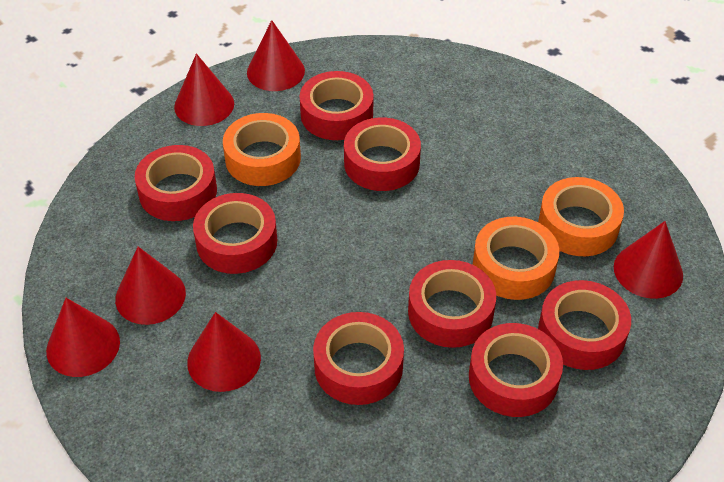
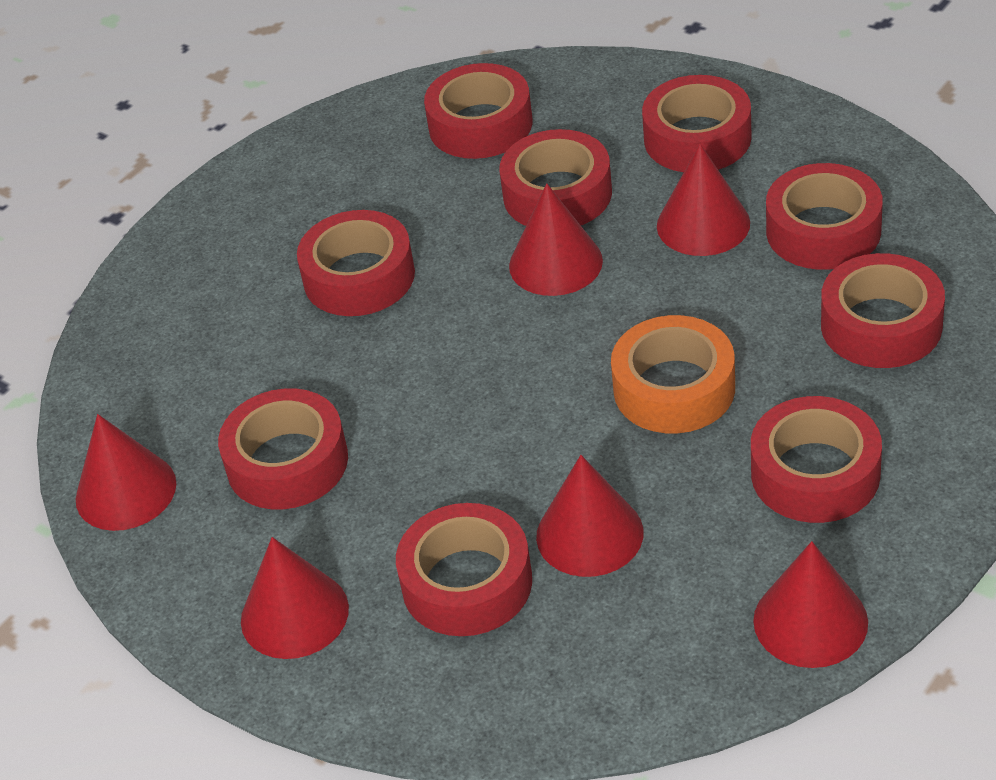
orange tape: 3 -> 1
red tape: 8 -> 9

